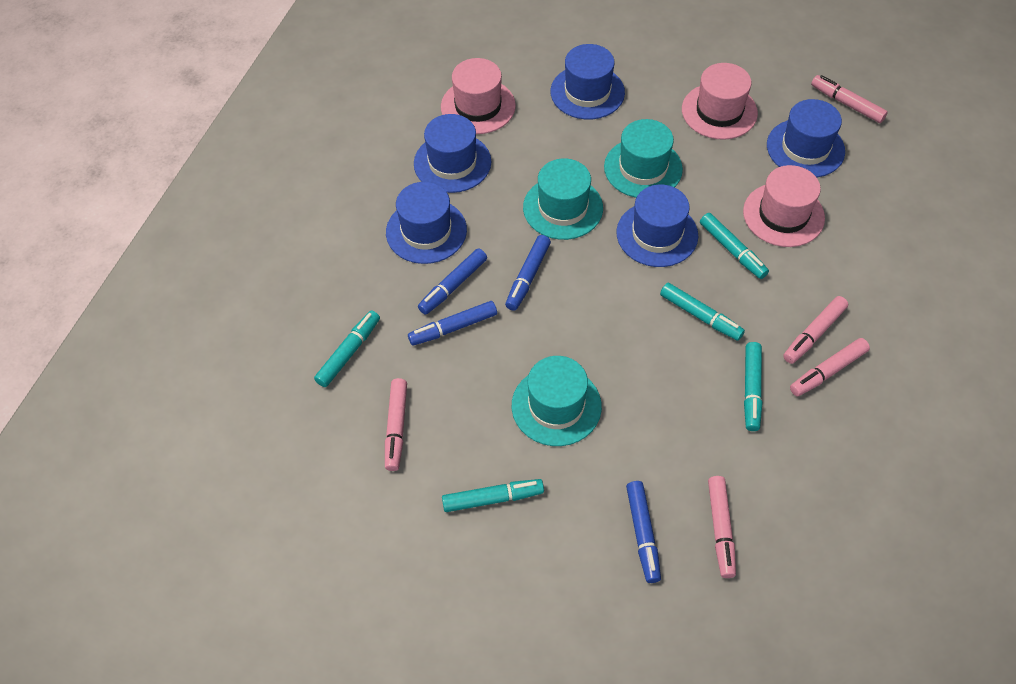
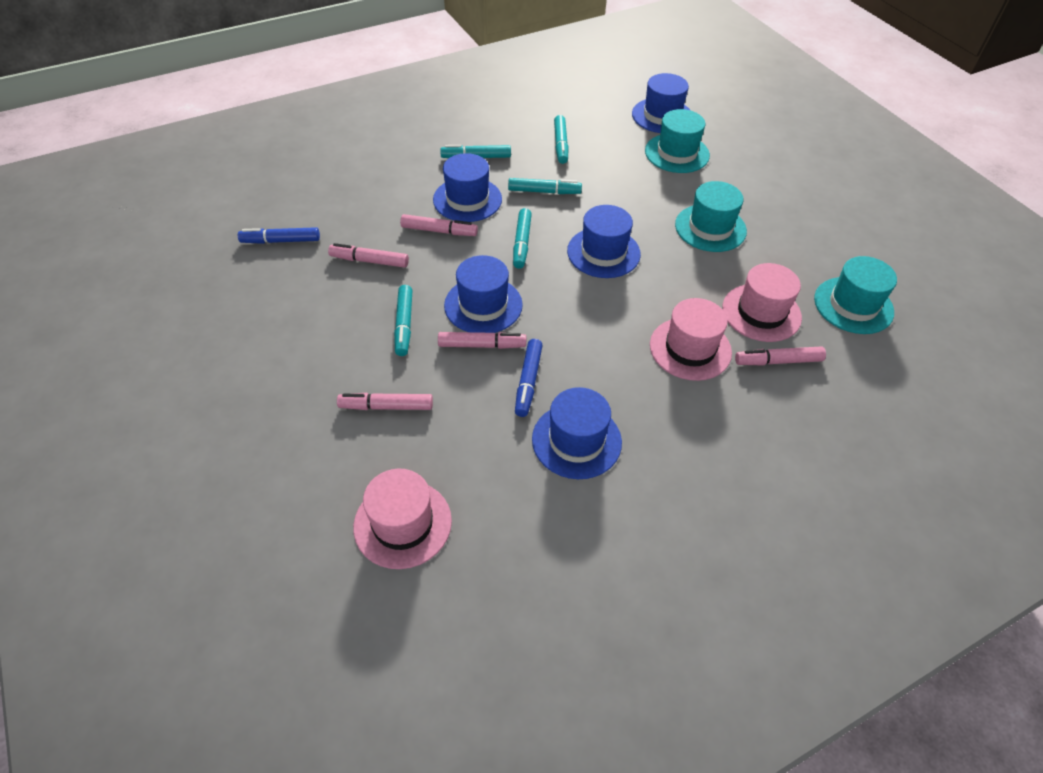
blue marker: 4 -> 2

